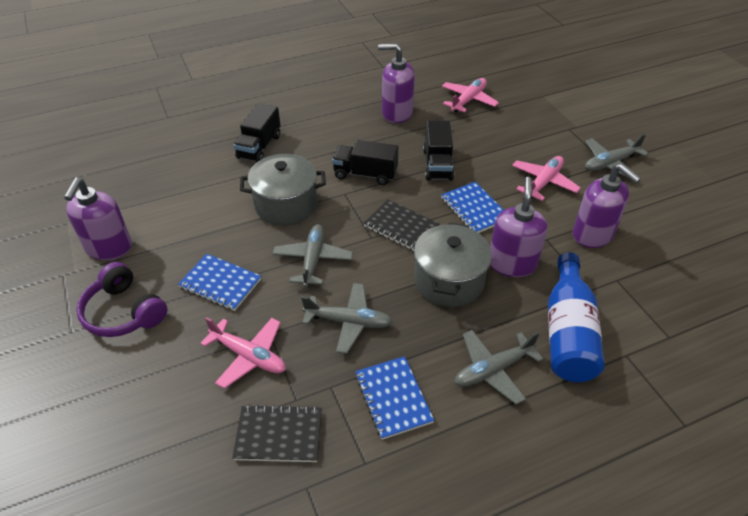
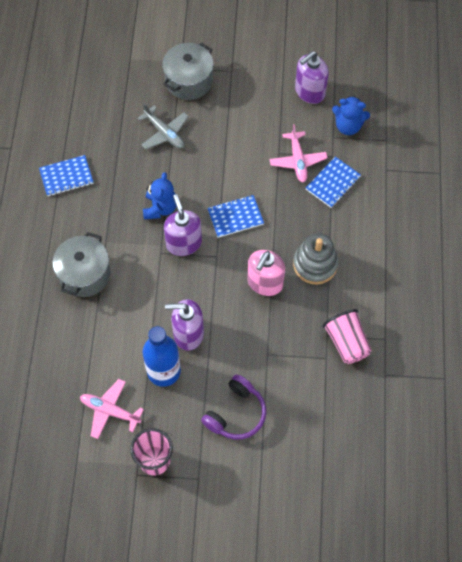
black notebook: 2 -> 0
black truck: 3 -> 0
blue teddy bear: 0 -> 2
grey plane: 4 -> 1
grey stacking toy: 0 -> 1
pink cup: 0 -> 2
pink plane: 3 -> 2
pink soap dispenser: 0 -> 1
purple soap dispenser: 4 -> 3

